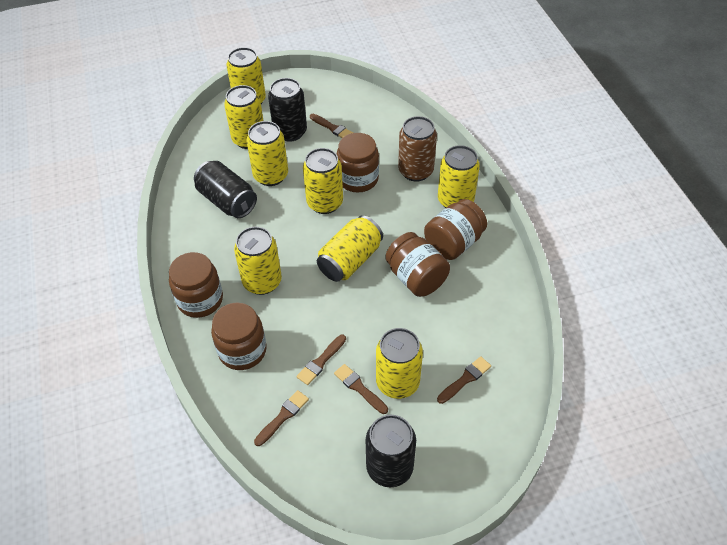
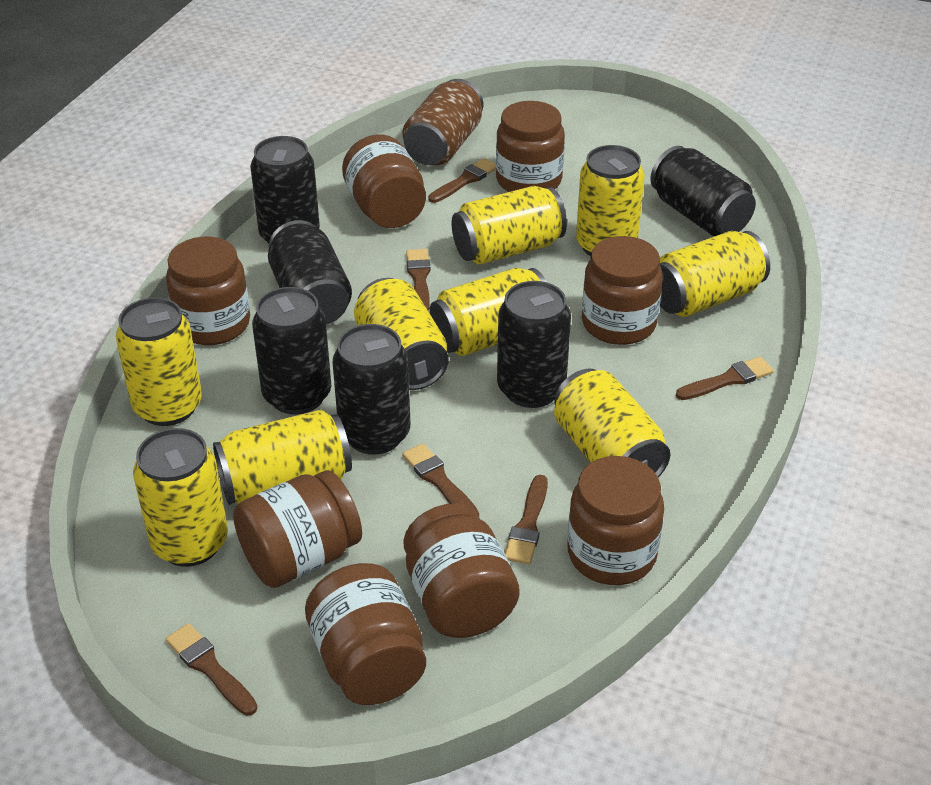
black can: 3 -> 6
brown brush: 5 -> 6
brown jar: 5 -> 8
yellow can: 8 -> 9

